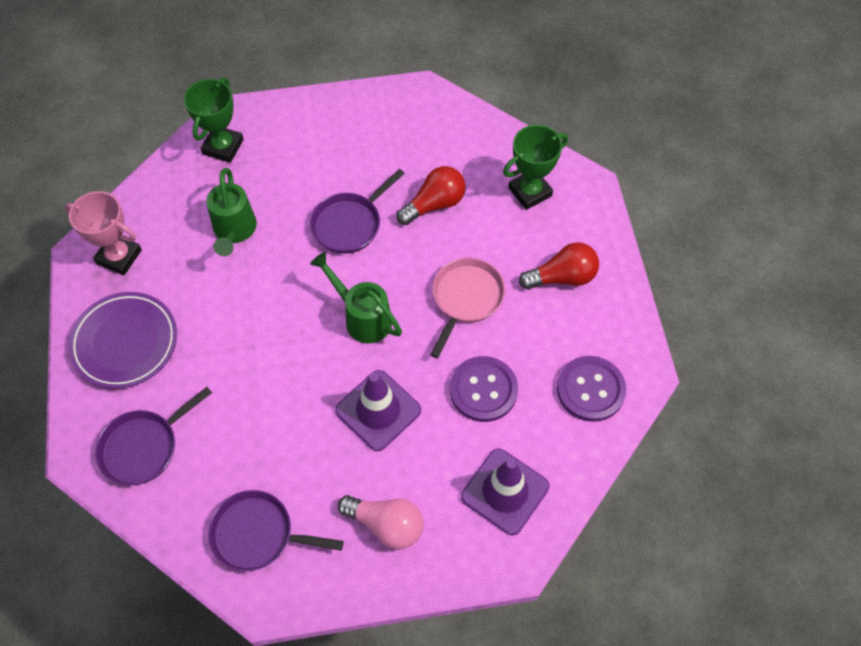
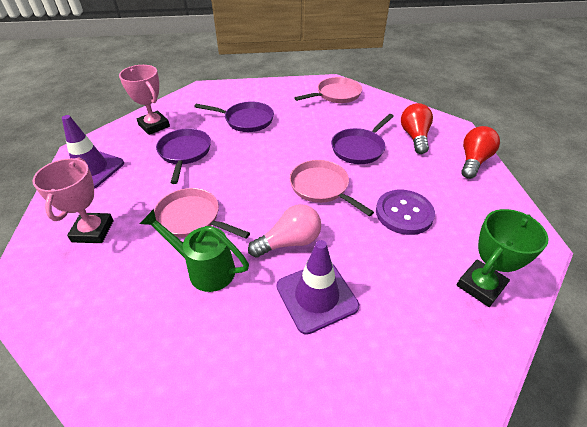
green trophy: 2 -> 1
green watering can: 2 -> 1
pink pan: 1 -> 3
pink trophy: 1 -> 2
purple button: 2 -> 1
purple plate: 1 -> 0

